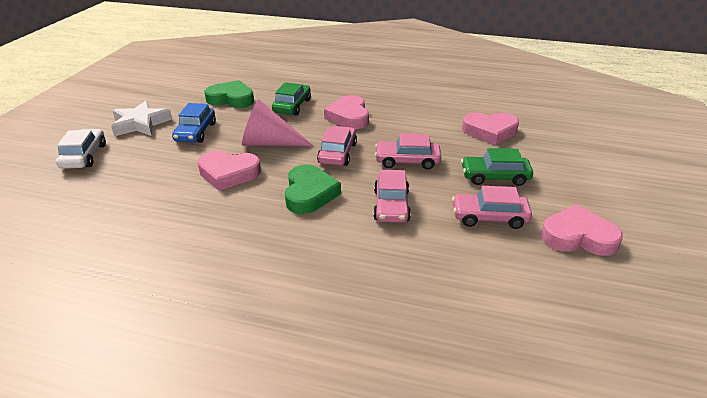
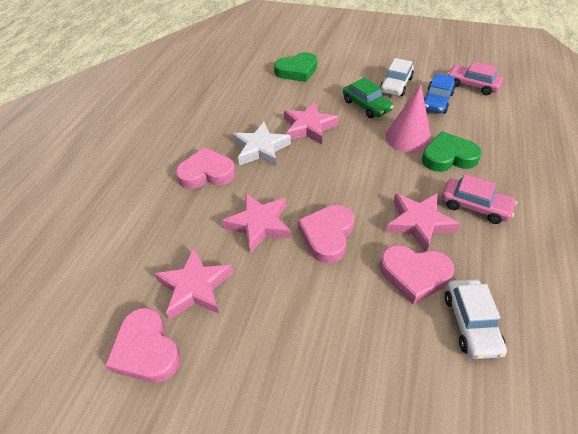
green car: 2 -> 1
pink car: 4 -> 2
pink star: 0 -> 4
white car: 1 -> 2

